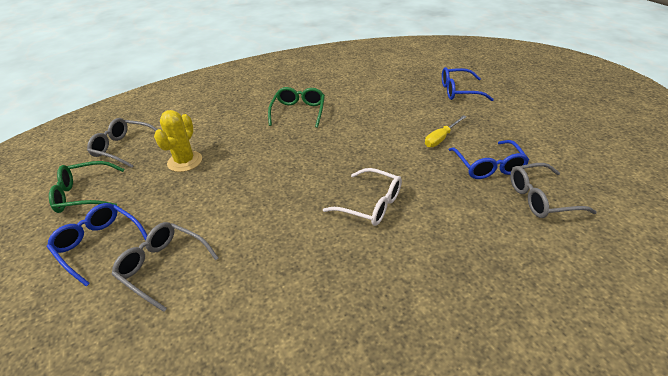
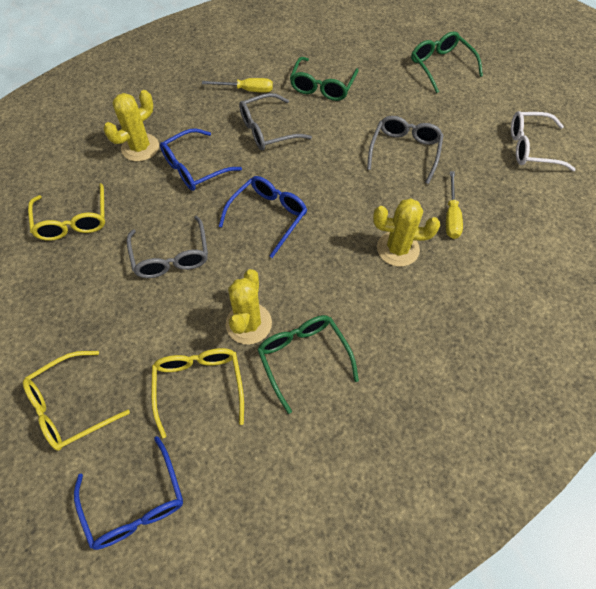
green glasses: 2 -> 3
yellow cactus: 1 -> 3
yellow glasses: 0 -> 3
yellow screwdriver: 1 -> 2

